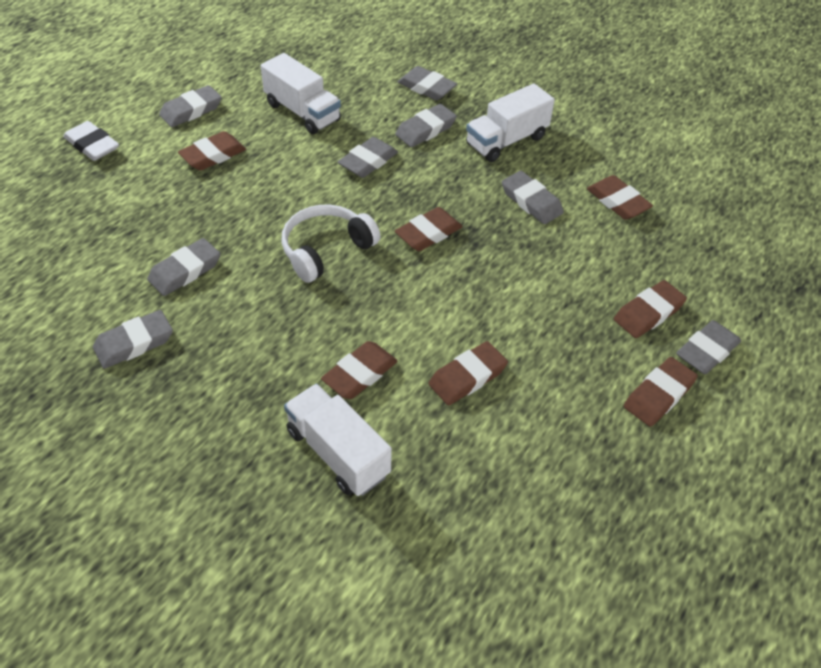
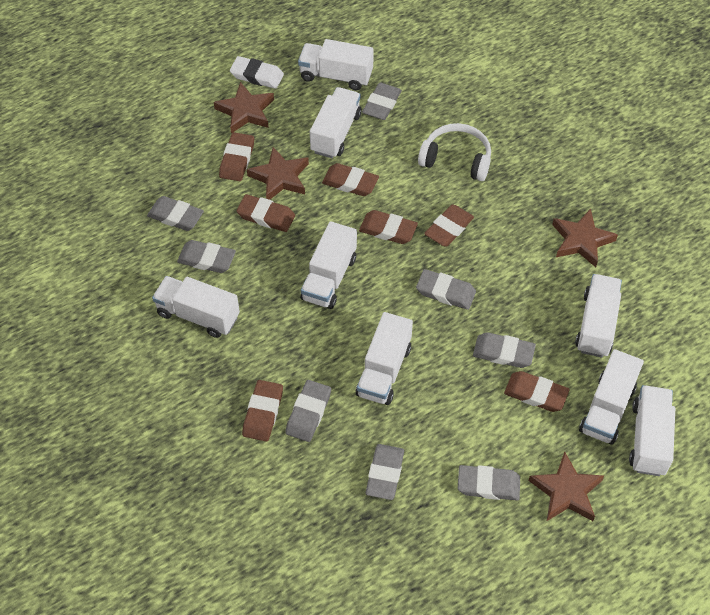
brown star: 0 -> 4
white truck: 3 -> 8

